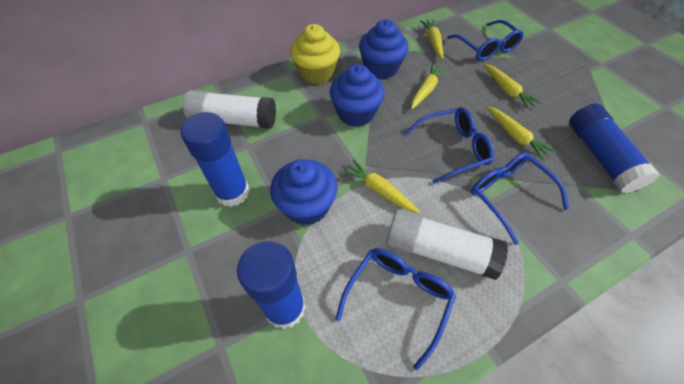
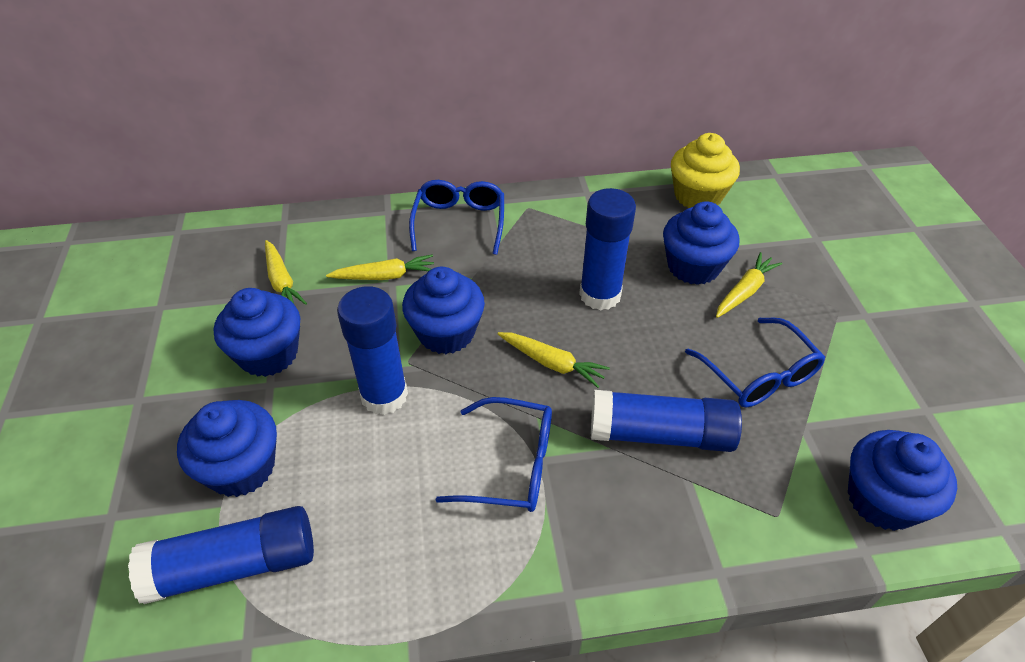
blue cupcake: 3 -> 5
blue glasses: 4 -> 3
blue glue stick: 3 -> 4
white glue stick: 2 -> 0
yellow carrot: 5 -> 4

